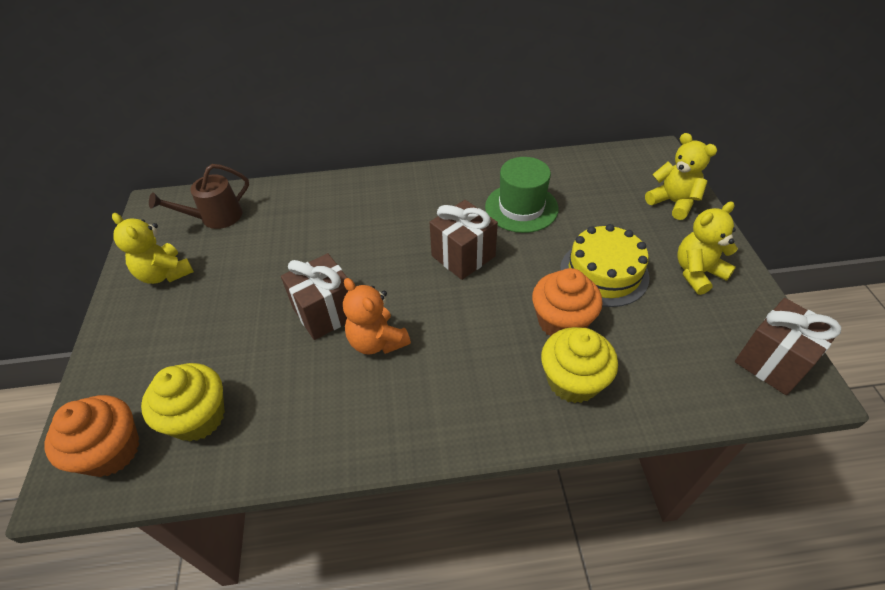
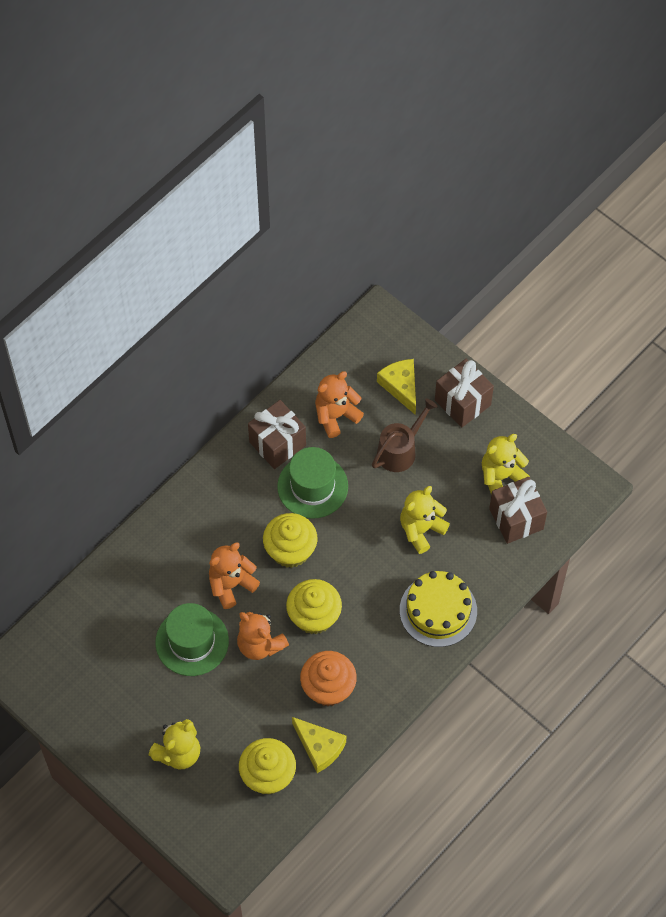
green hat: 1 -> 2
orange cupcake: 2 -> 1
orange teddy bear: 1 -> 3
yellow cheese: 0 -> 2
yellow cupcake: 2 -> 3

